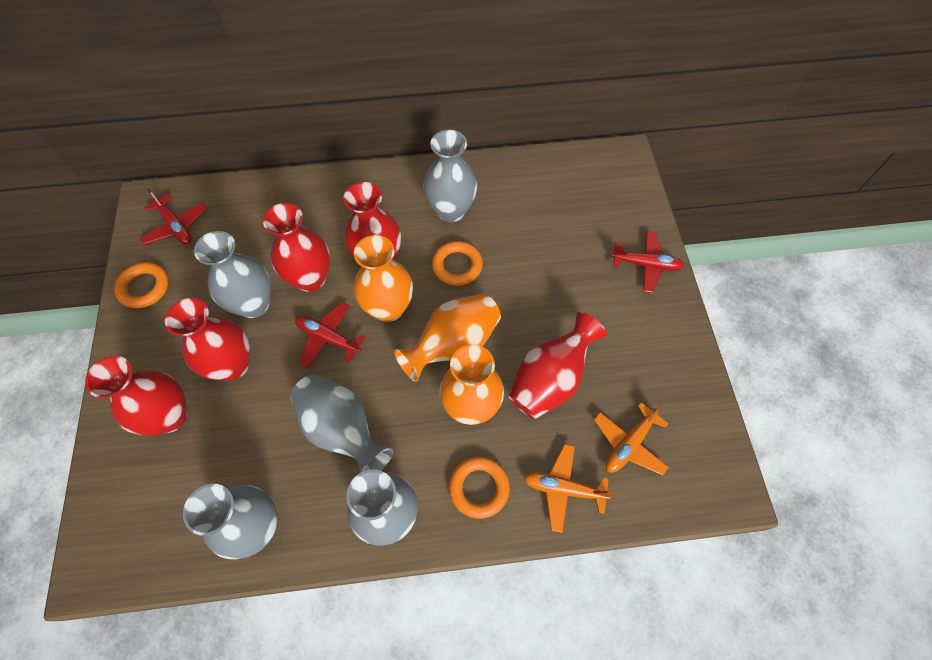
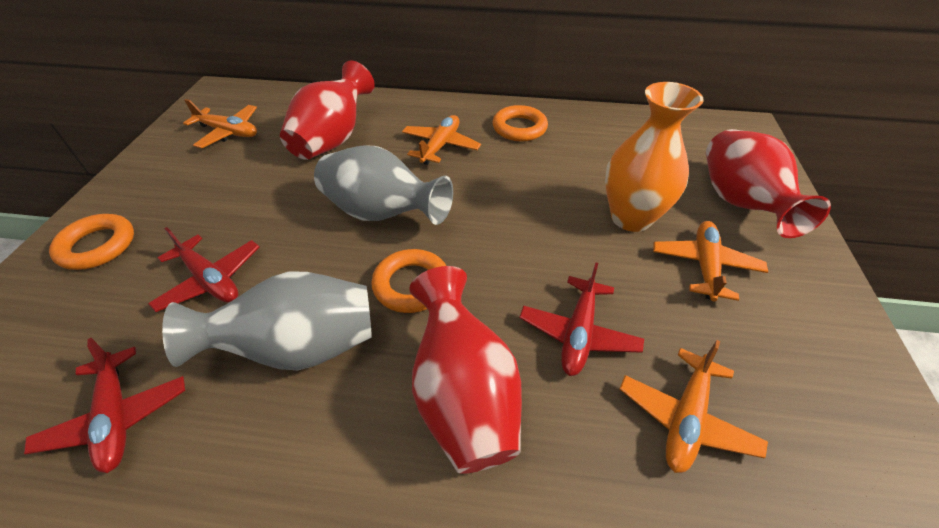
grey vase: 5 -> 2
orange plane: 2 -> 4
orange vase: 3 -> 1
red vase: 5 -> 3

